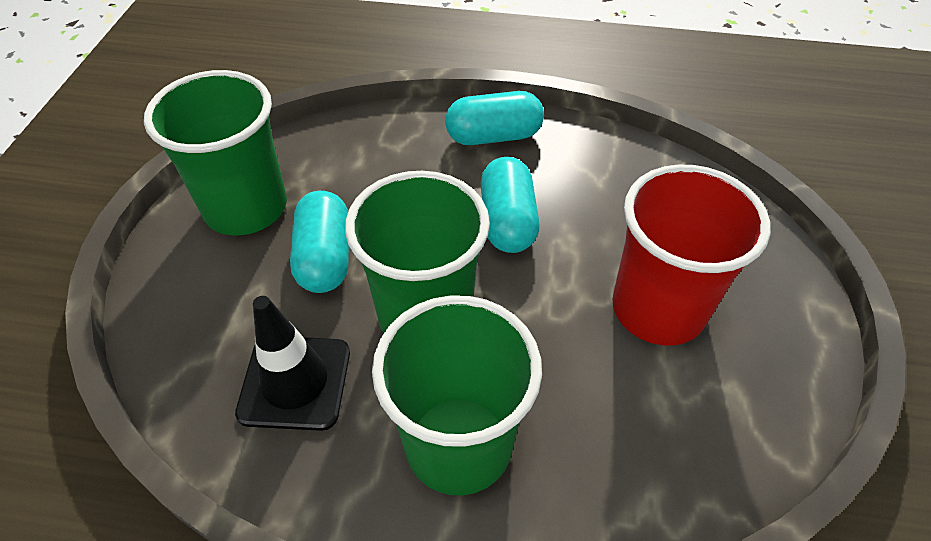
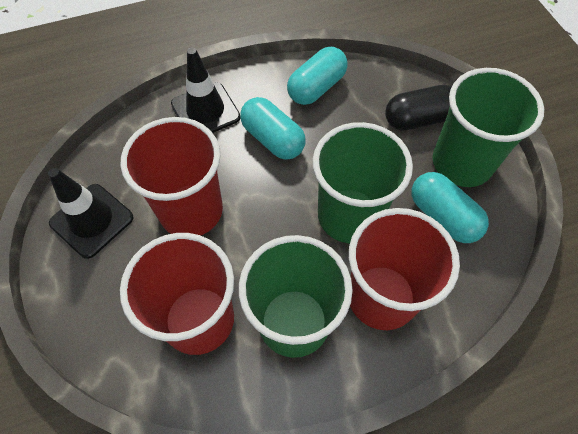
black capsule: 0 -> 1
black traffic cone: 1 -> 2
red cup: 1 -> 3

